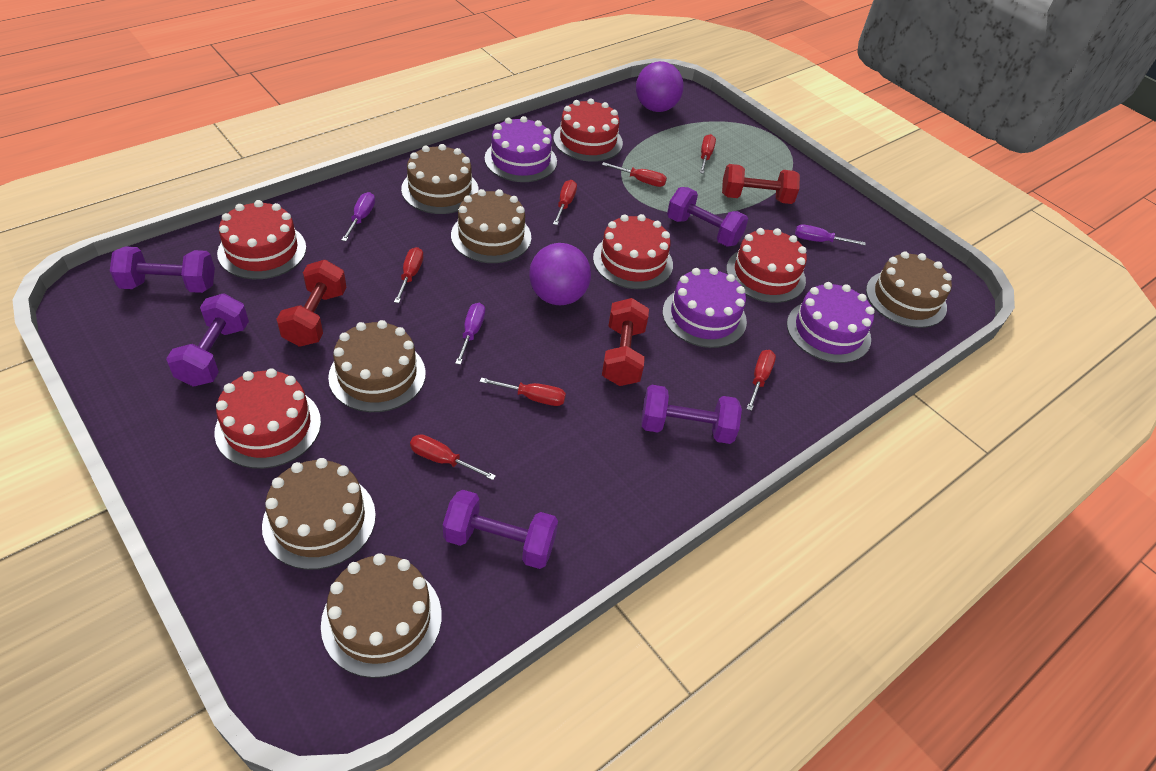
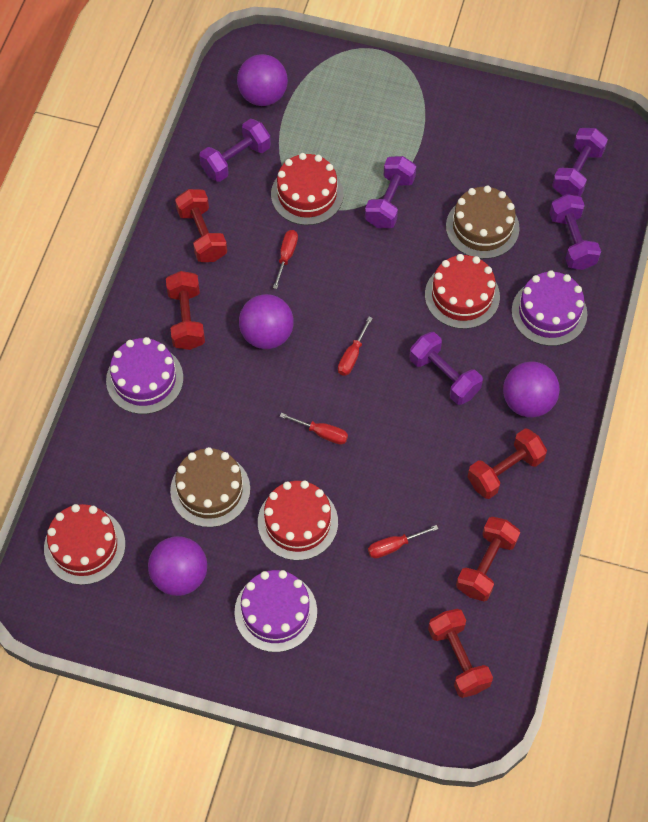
brown cake: 6 -> 2
purple ball: 2 -> 4
purple screwdriver: 3 -> 0
red cake: 5 -> 4
red dumbbell: 3 -> 5
red screwdriver: 7 -> 4

